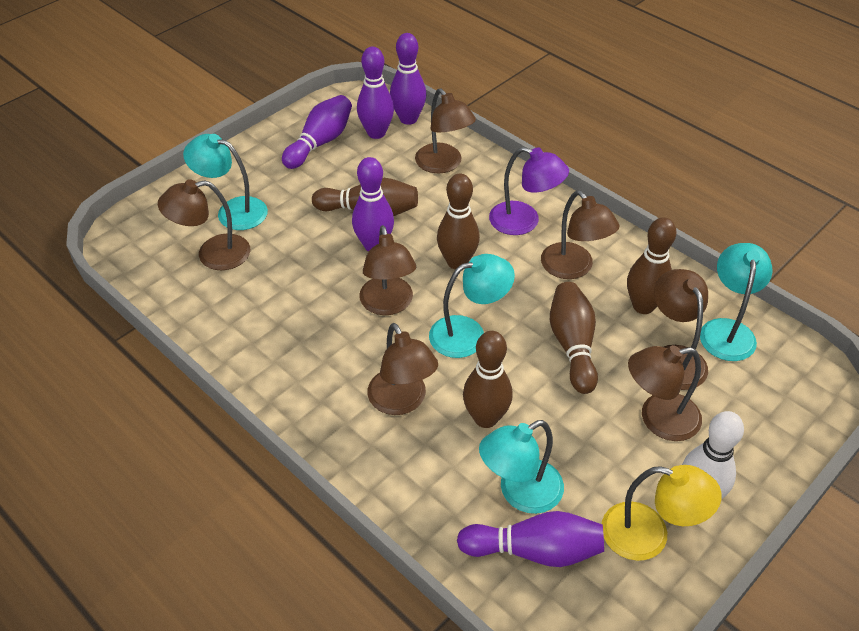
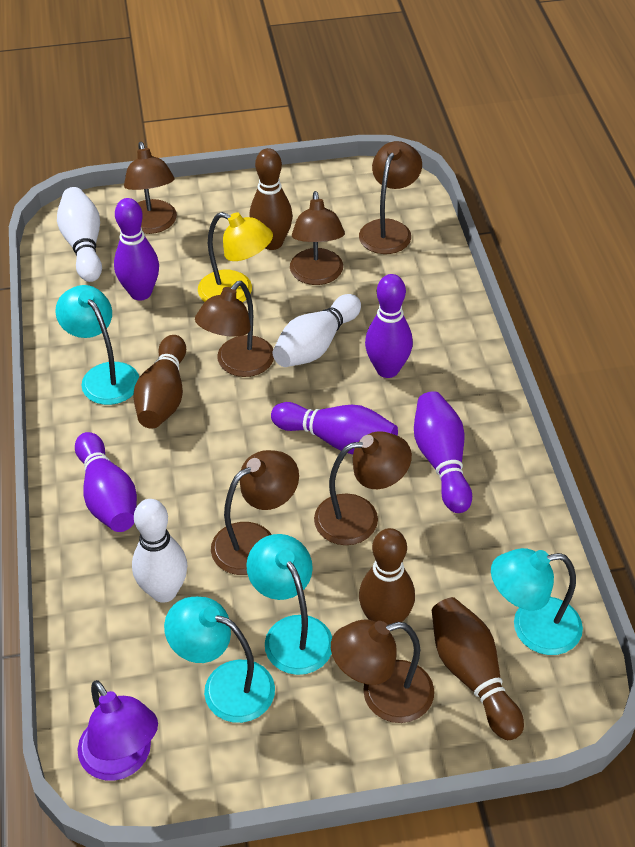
brown bowling pin: 5 -> 4
white bowling pin: 1 -> 3

